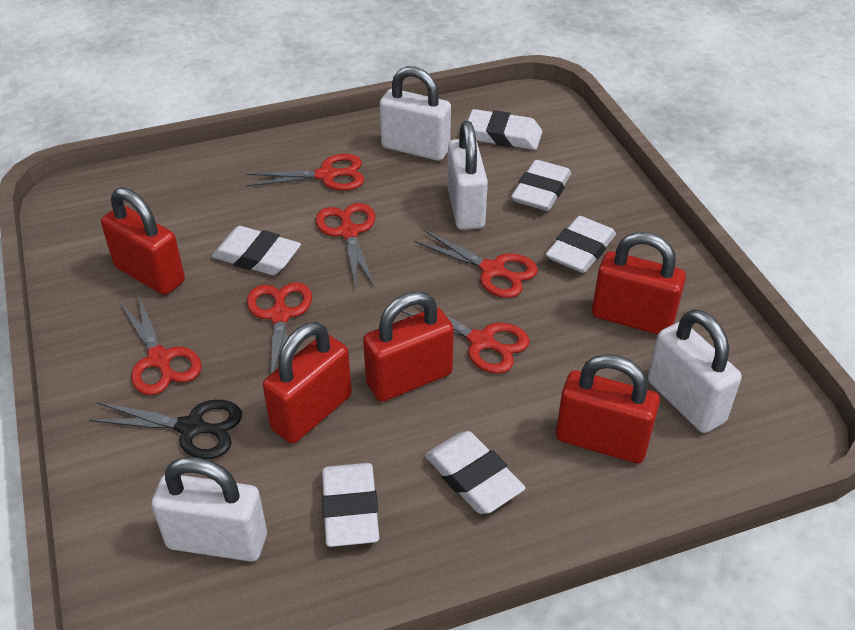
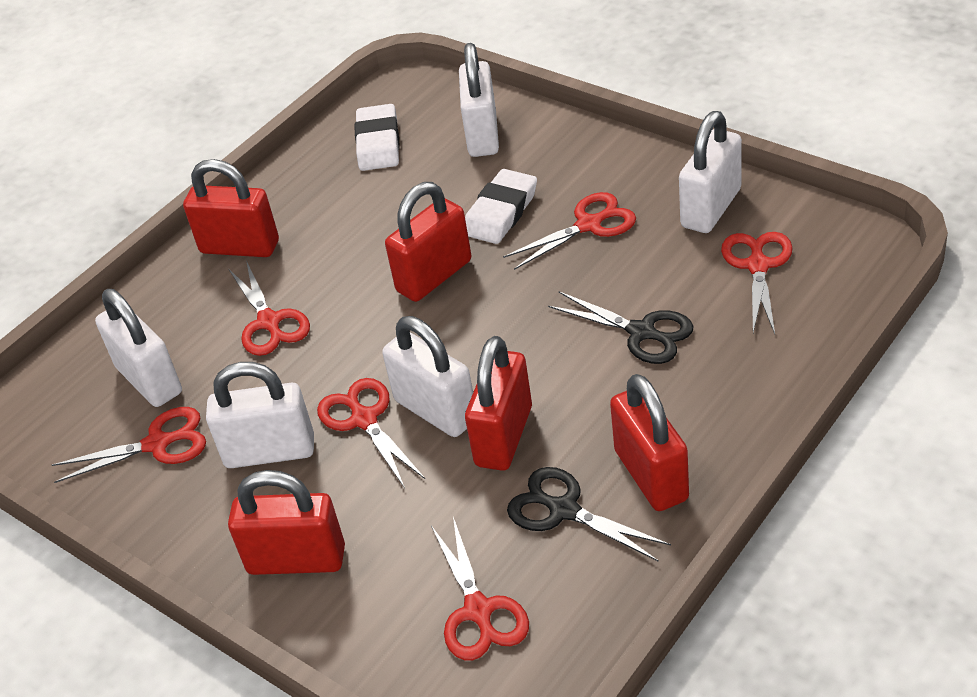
black scissors: 1 -> 2
white eraser: 6 -> 2
white padlock: 4 -> 5

